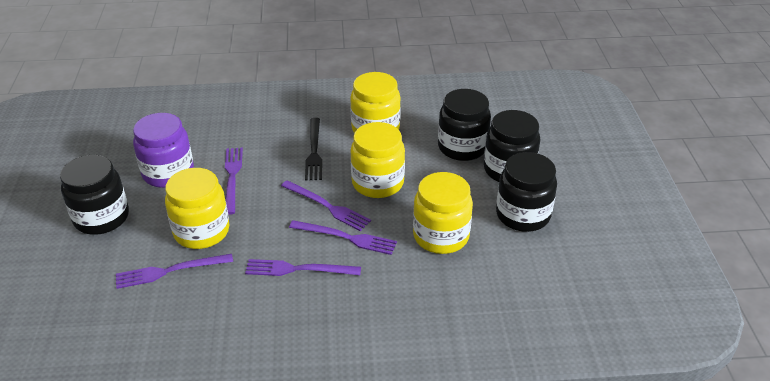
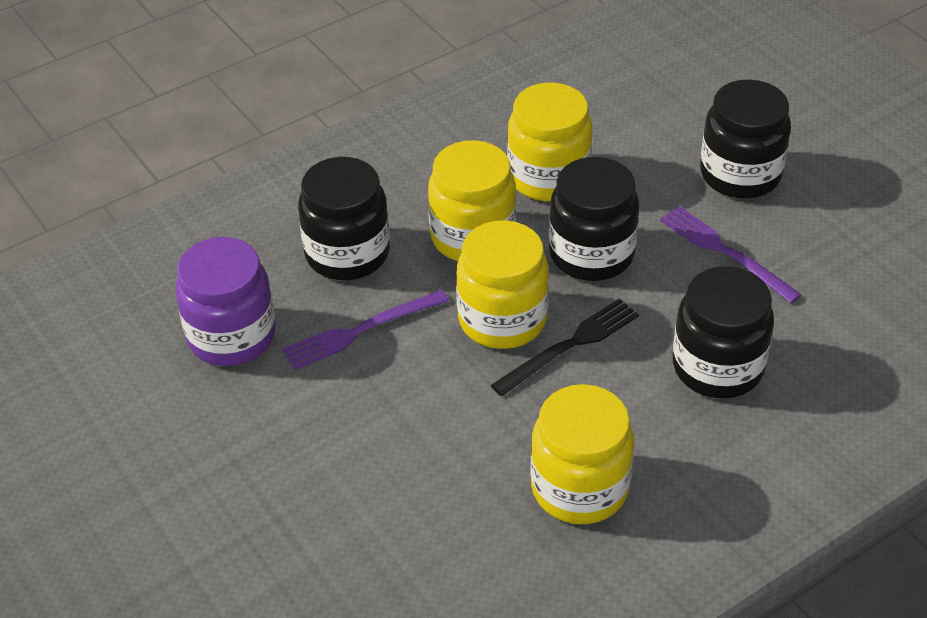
purple fork: 5 -> 2

